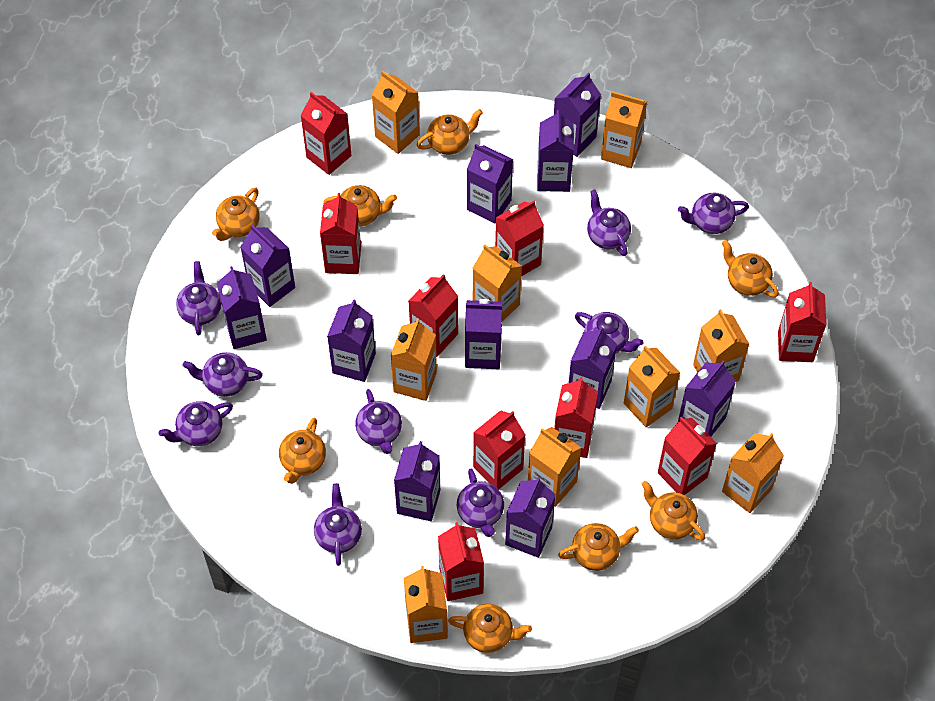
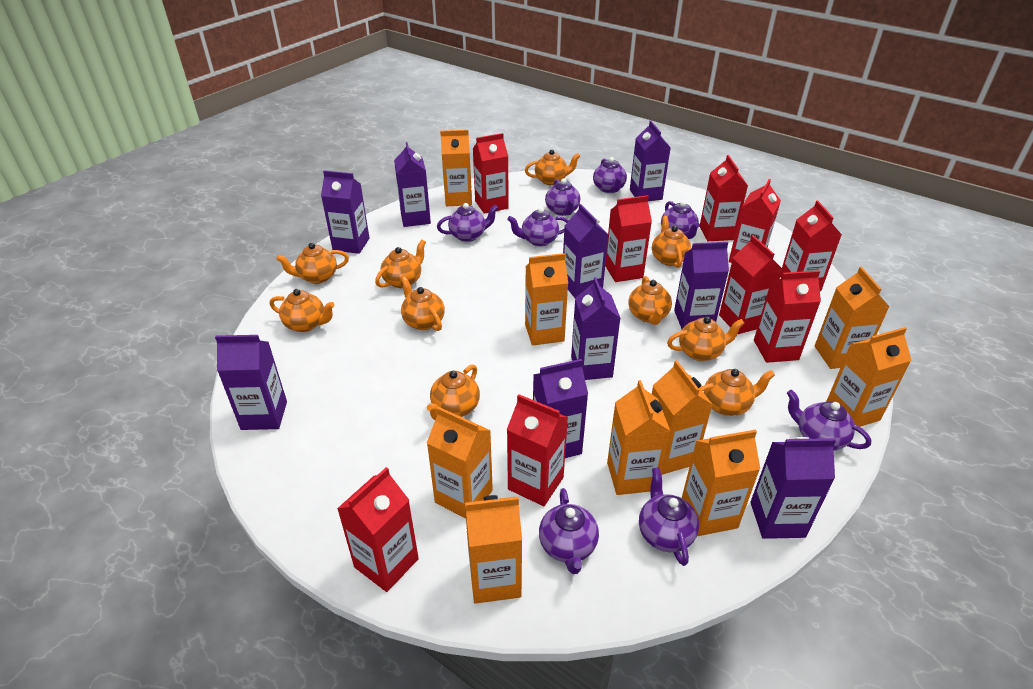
orange teapot: 8 -> 10
purple carton: 11 -> 9
purple teapot: 9 -> 8

